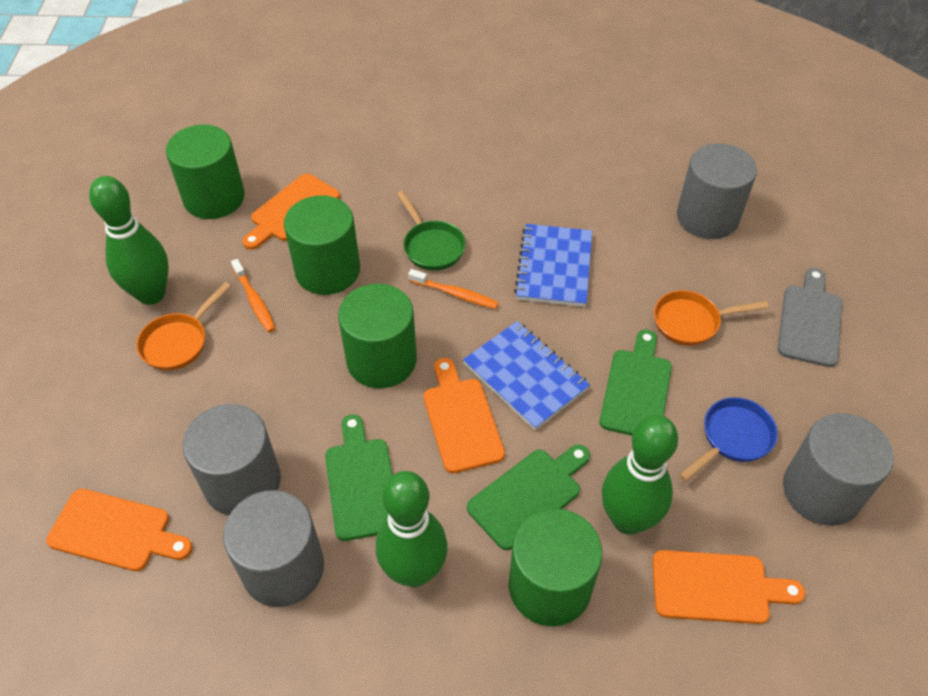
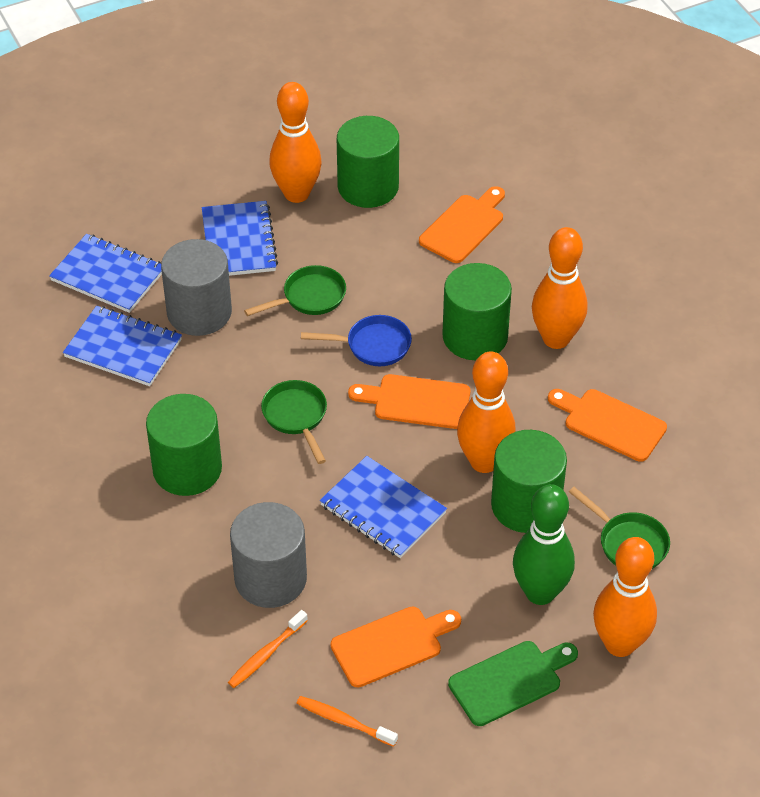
blue notebook: 2 -> 4
green bowling pin: 3 -> 1
green cutting board: 3 -> 1
green pan: 1 -> 3
grey cutting board: 1 -> 0
grey cylinder: 4 -> 2
orange bowling pin: 0 -> 4
orange pan: 2 -> 0

